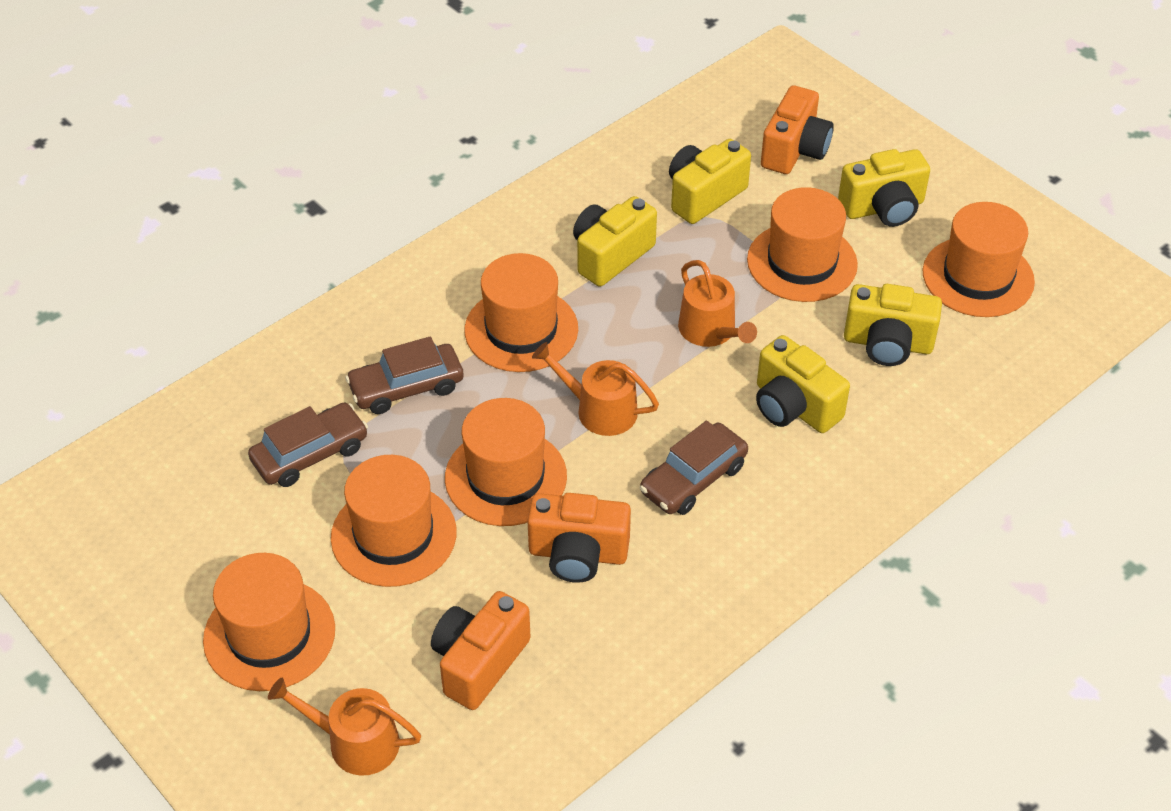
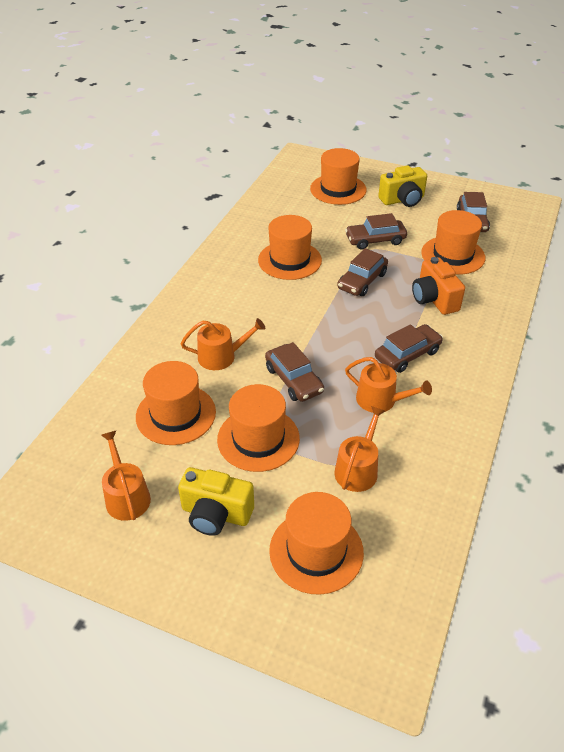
brown car: 3 -> 5
orange camera: 3 -> 1
orange watering can: 3 -> 4
yellow camera: 5 -> 2

